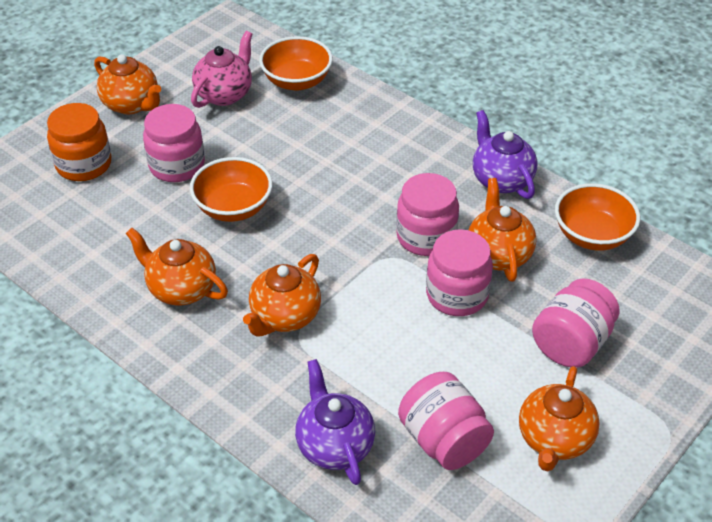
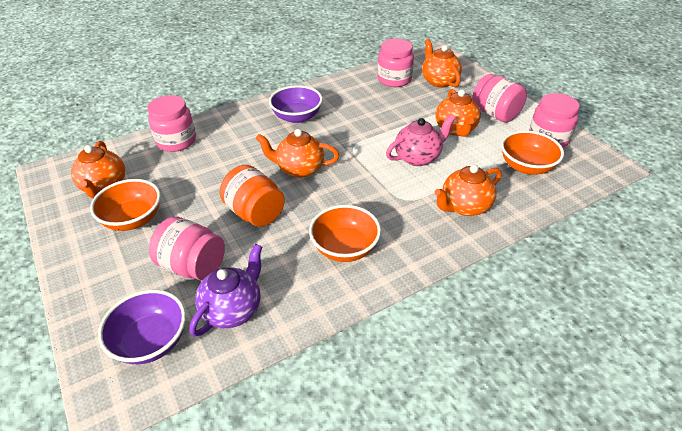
purple bowl: 0 -> 2
purple teapot: 2 -> 1

